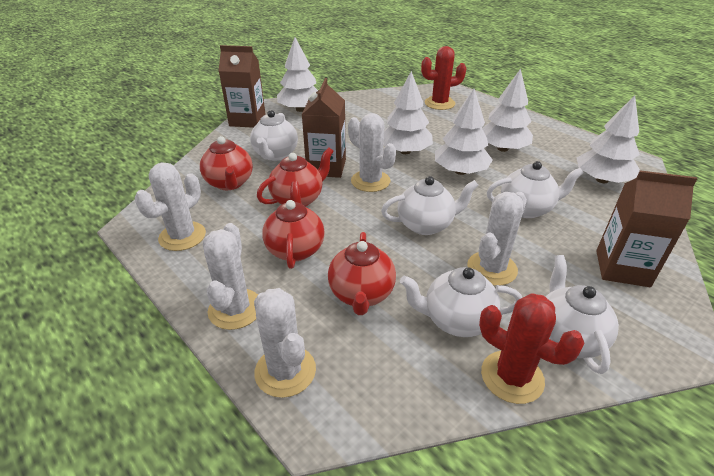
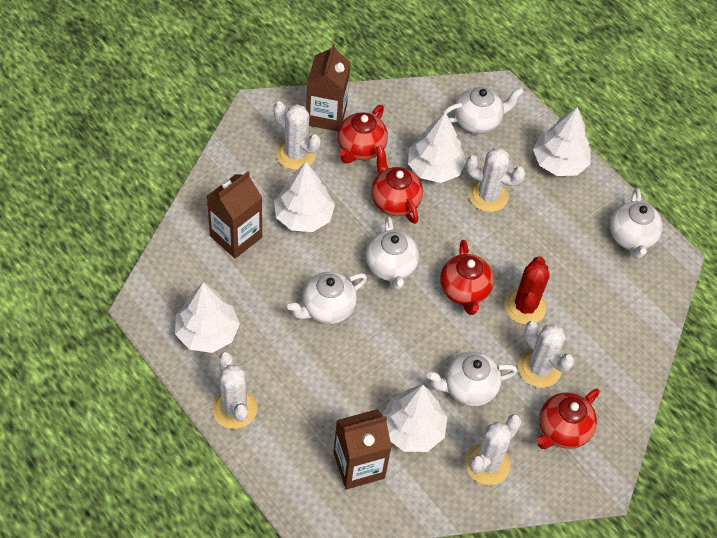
red cactus: 2 -> 1

